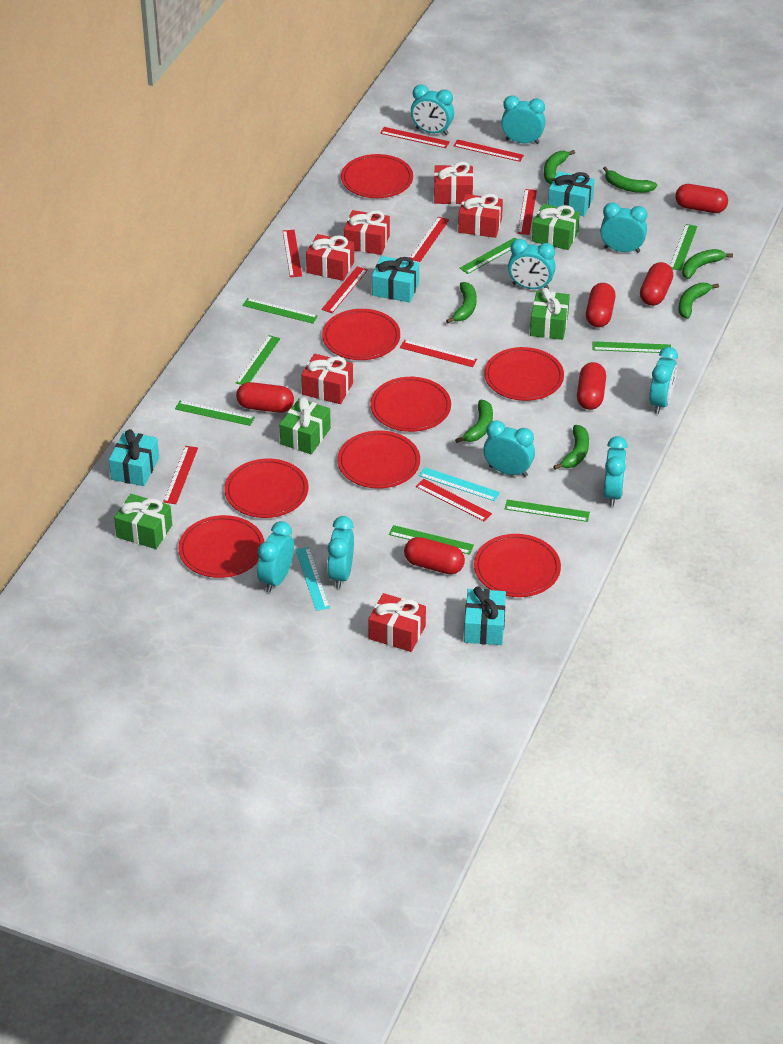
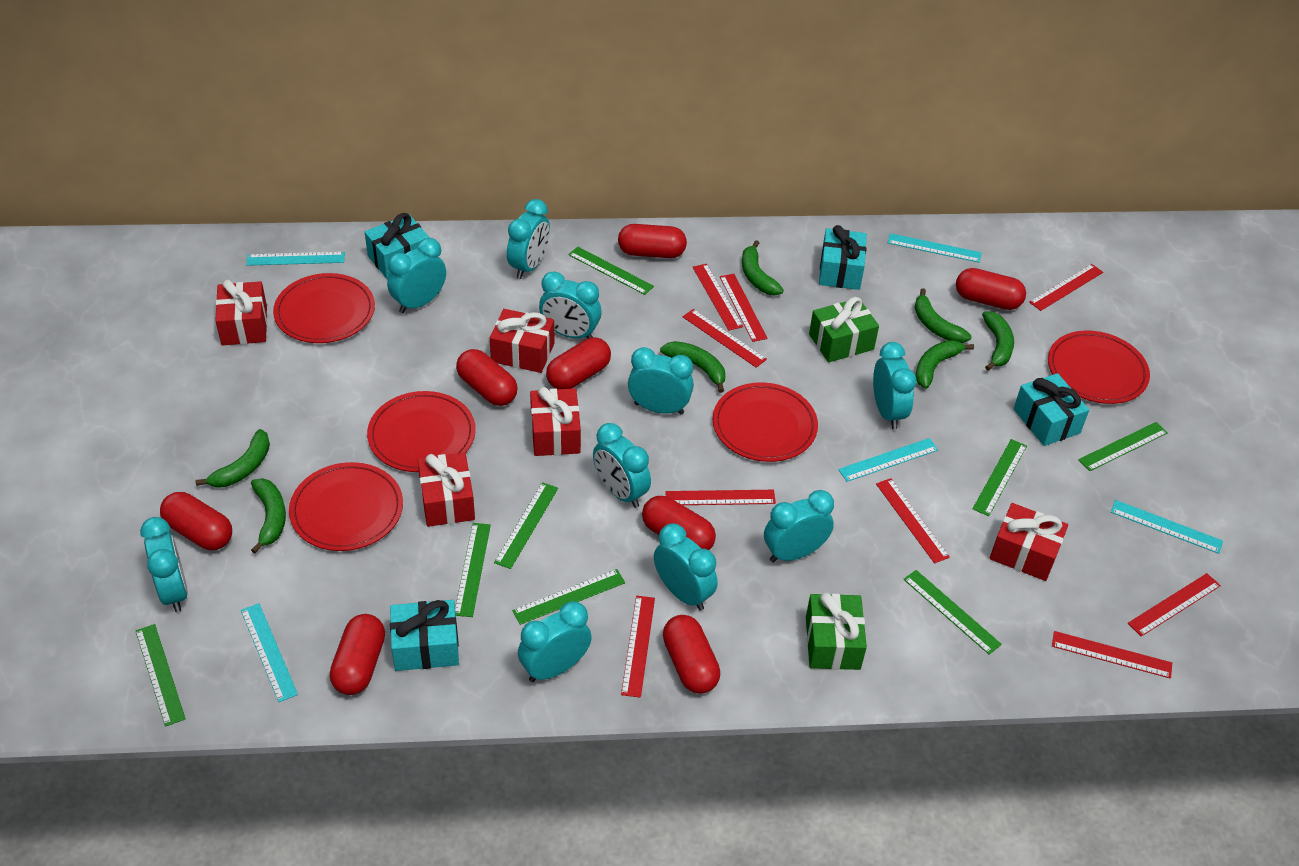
green gift: 4 -> 2
red capsule: 6 -> 8
red gift: 6 -> 5
red plate: 8 -> 5
turquoise clock: 9 -> 10
turquoise ruler: 2 -> 5

